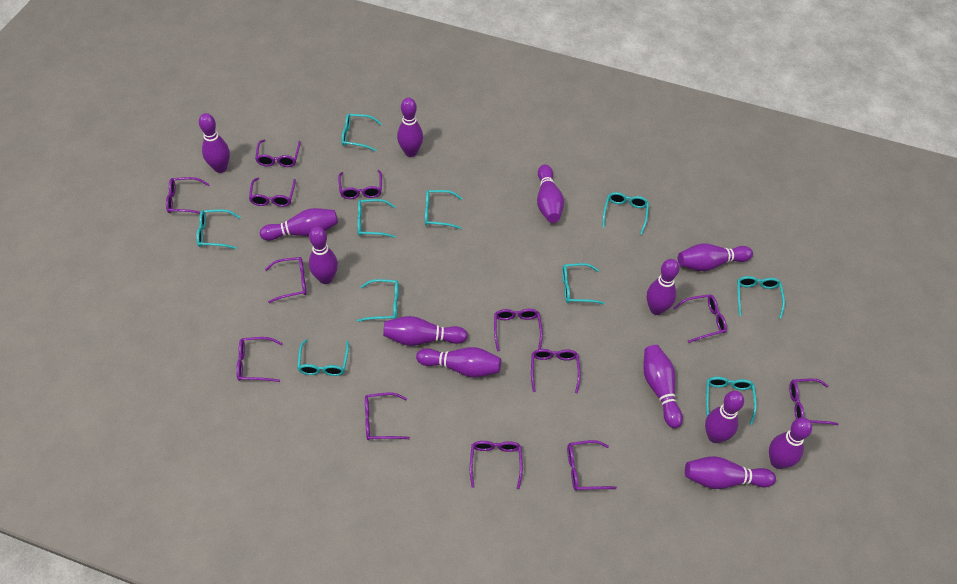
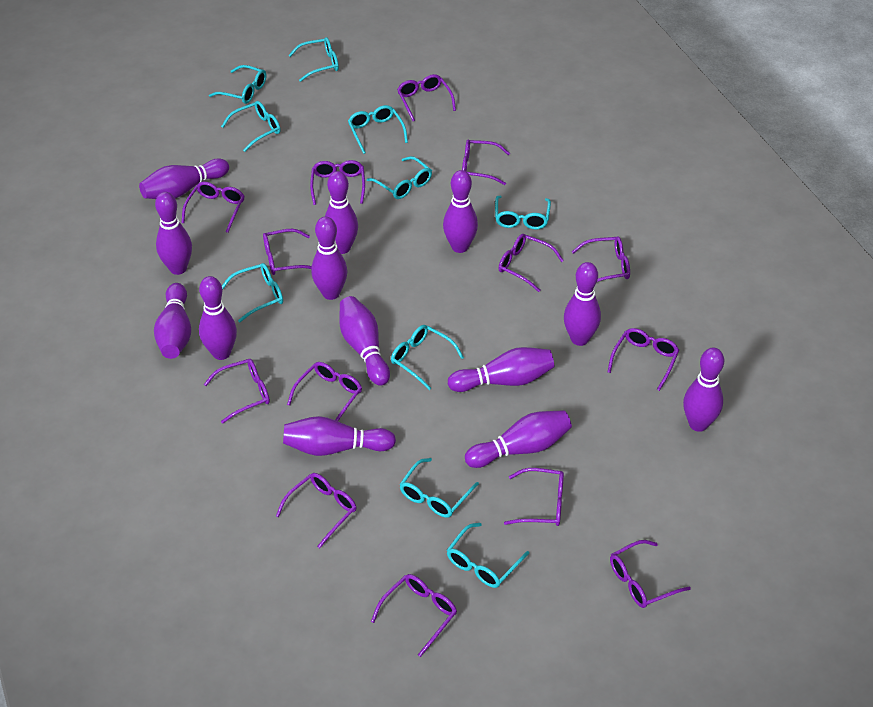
purple glasses: 13 -> 14

